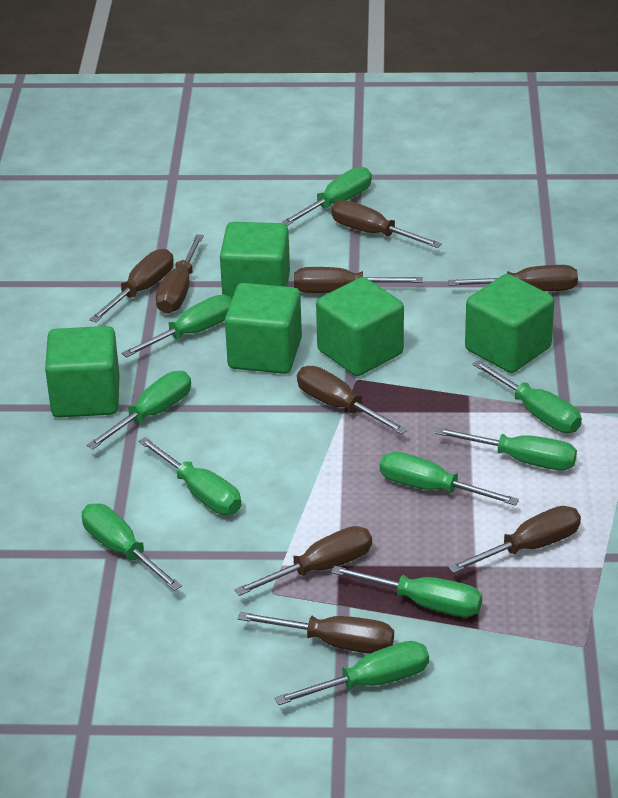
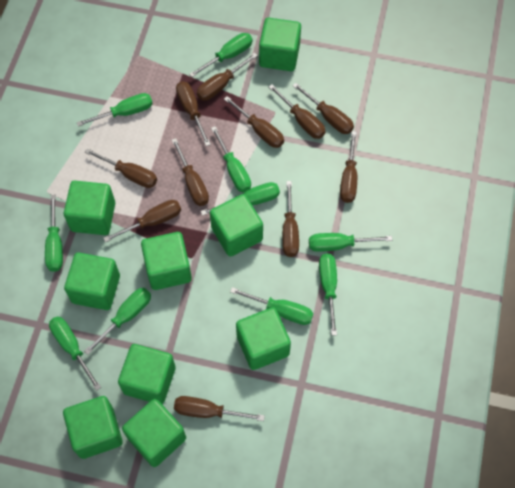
brown screwdriver: 9 -> 11
green cube: 5 -> 9

